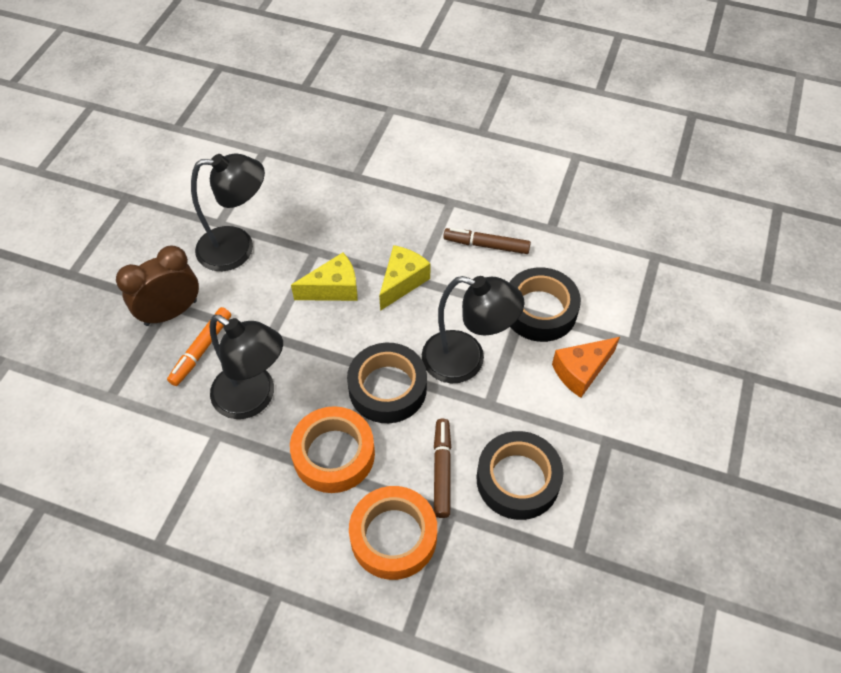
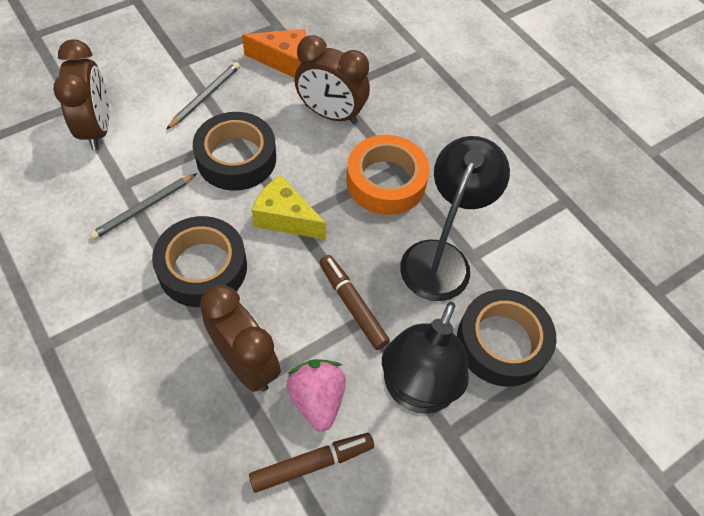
black lamp: 3 -> 2
brown clock: 1 -> 3
grey pencil: 0 -> 2
orange marker: 1 -> 0
orange tape: 2 -> 1
pink strawberry: 0 -> 1
yellow cheese: 2 -> 1

